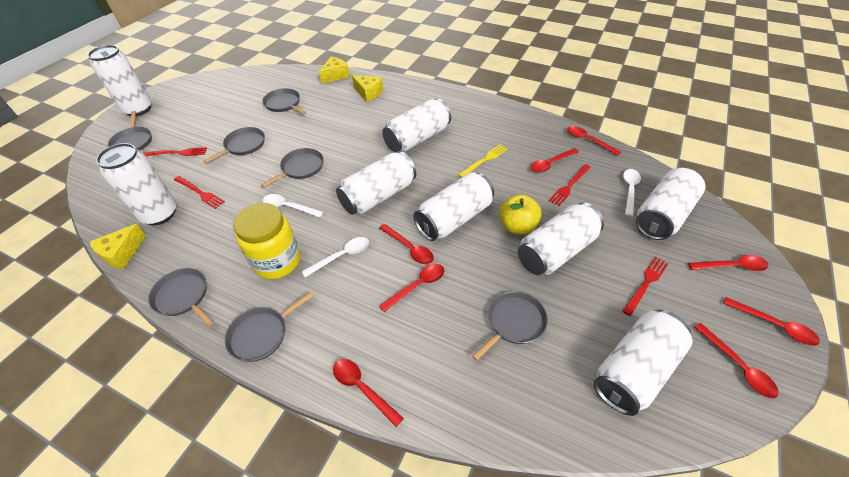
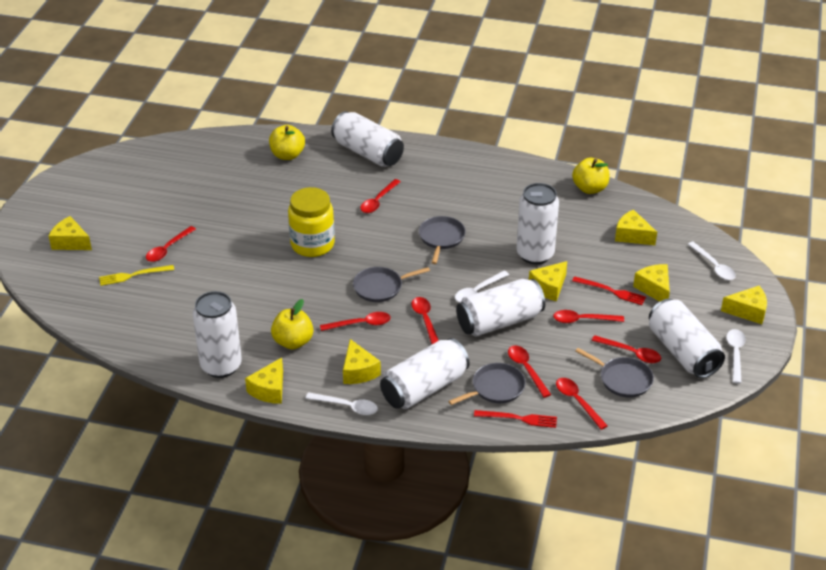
grey pan: 7 -> 4
red fork: 4 -> 2
white can: 8 -> 6
white spoon: 3 -> 4
yellow apple: 1 -> 3
yellow cheese: 3 -> 7

